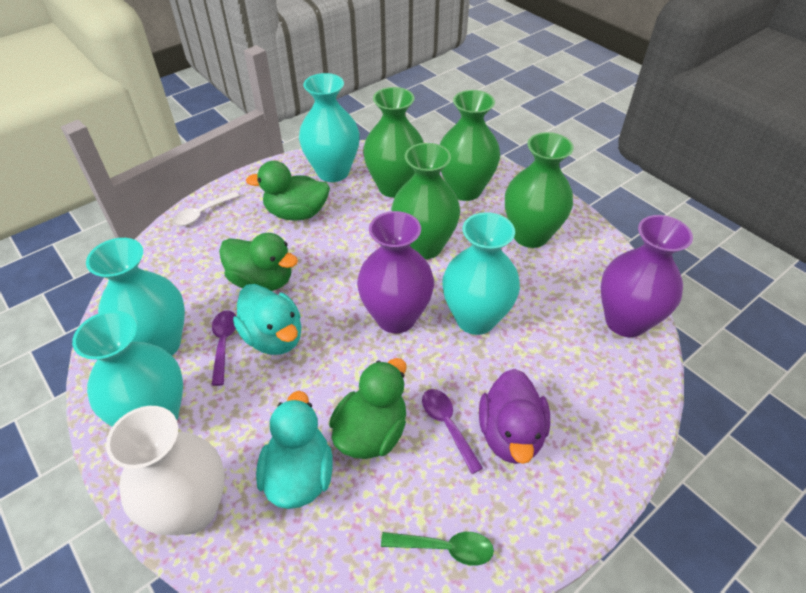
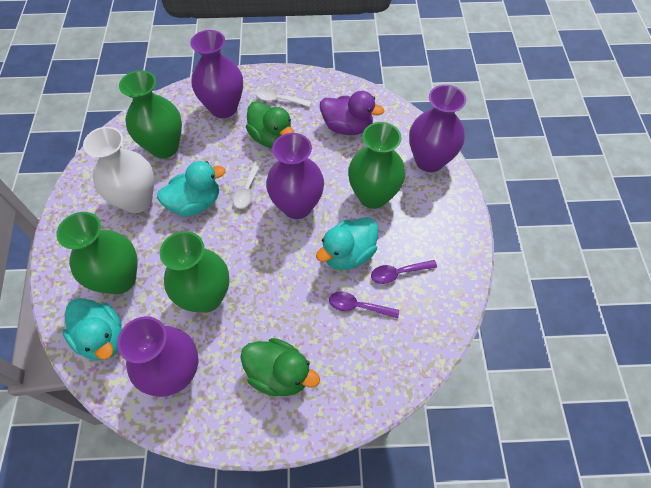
green duck: 3 -> 2
green spoon: 1 -> 0
purple vase: 2 -> 4
turquoise duck: 2 -> 3
turquoise vase: 4 -> 0
white spoon: 1 -> 2

